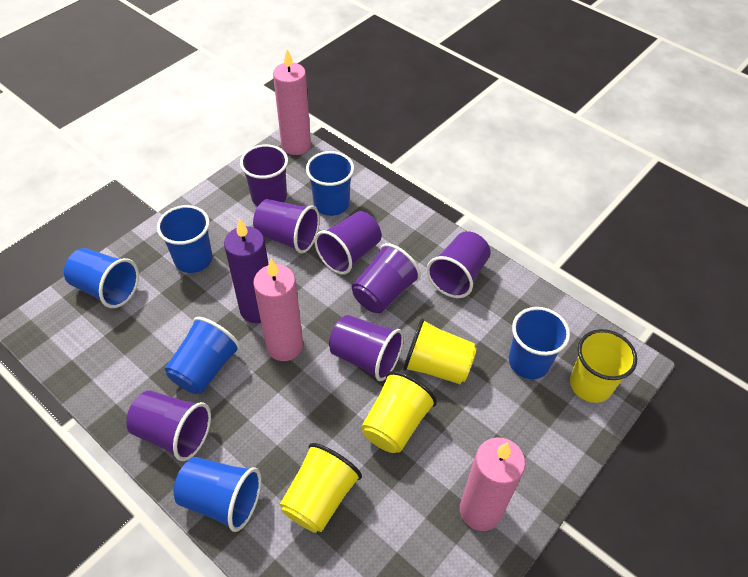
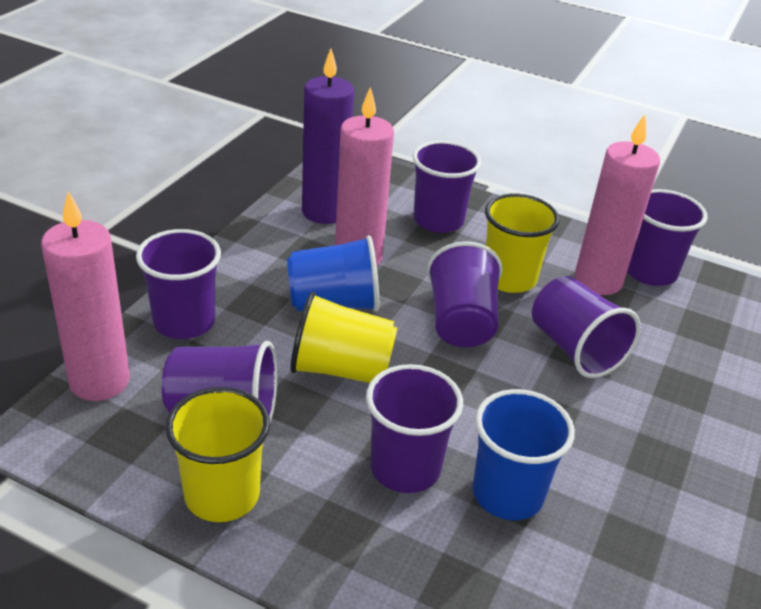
blue cup: 6 -> 2
yellow cup: 4 -> 3

